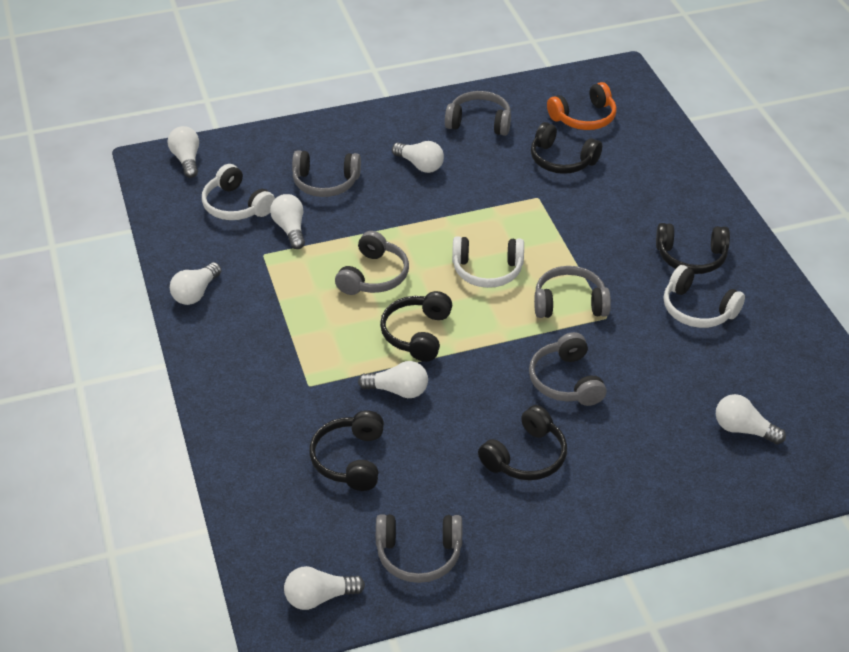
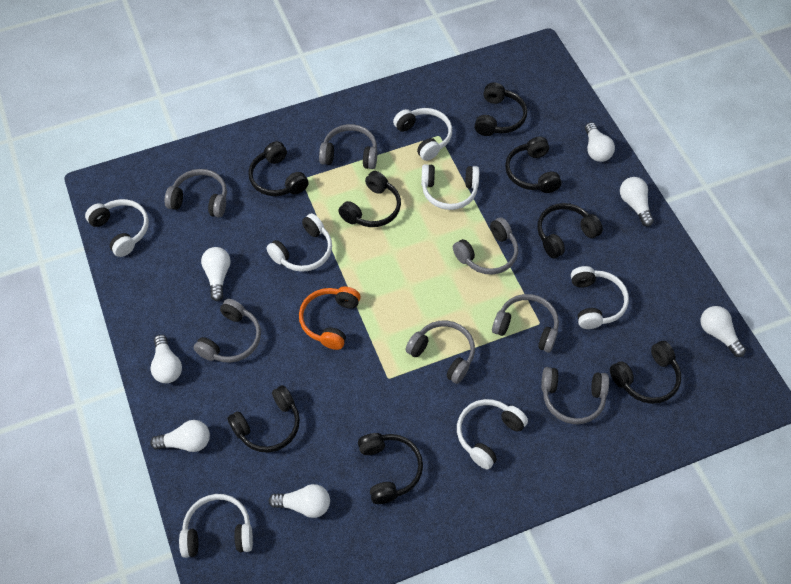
black headphones: 5 -> 8
grey headphones: 6 -> 7
white headphones: 3 -> 7

